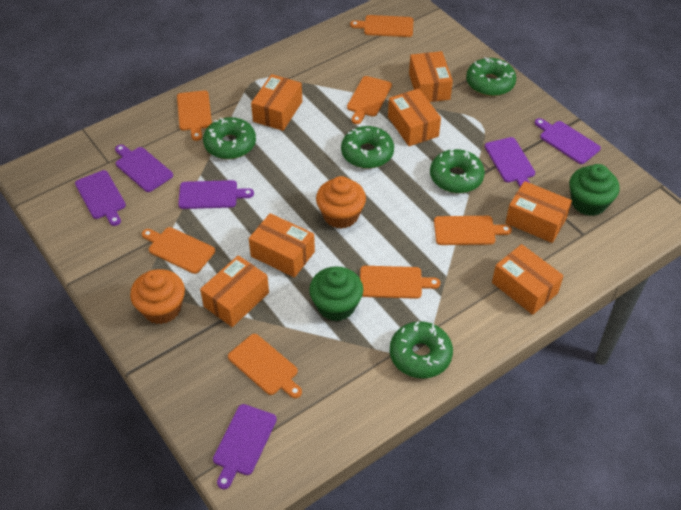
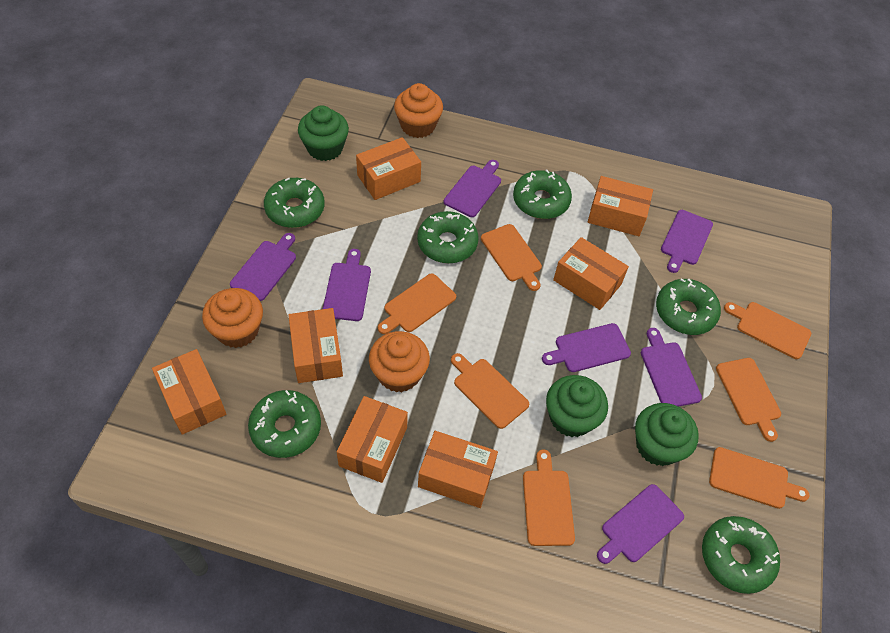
green cupcake: 2 -> 3
green donut: 5 -> 6
orange cupcake: 2 -> 3
purple cutting board: 6 -> 7

